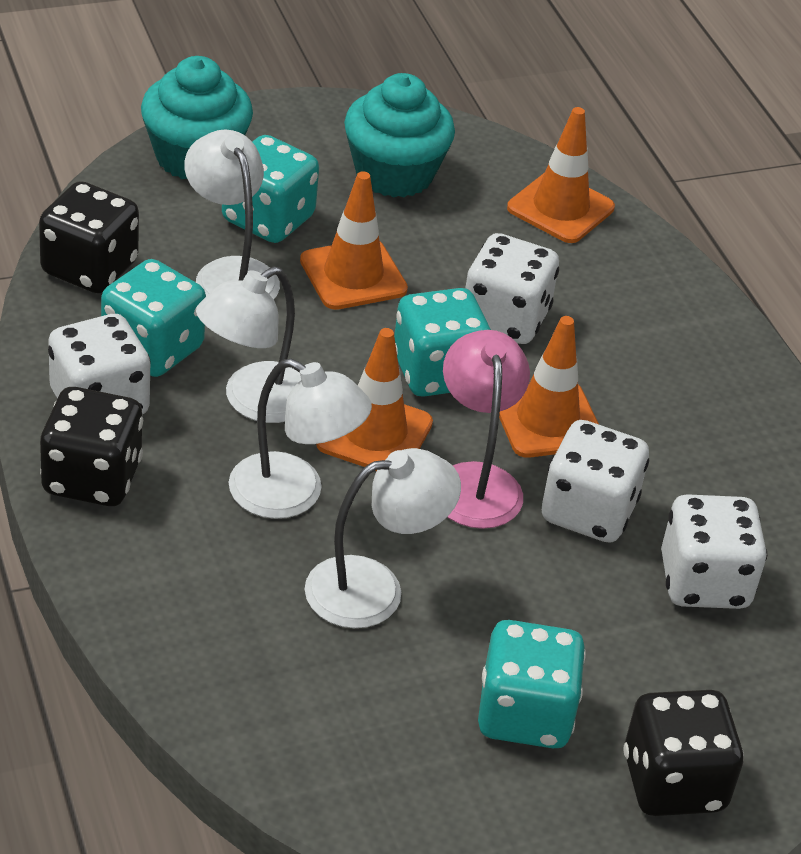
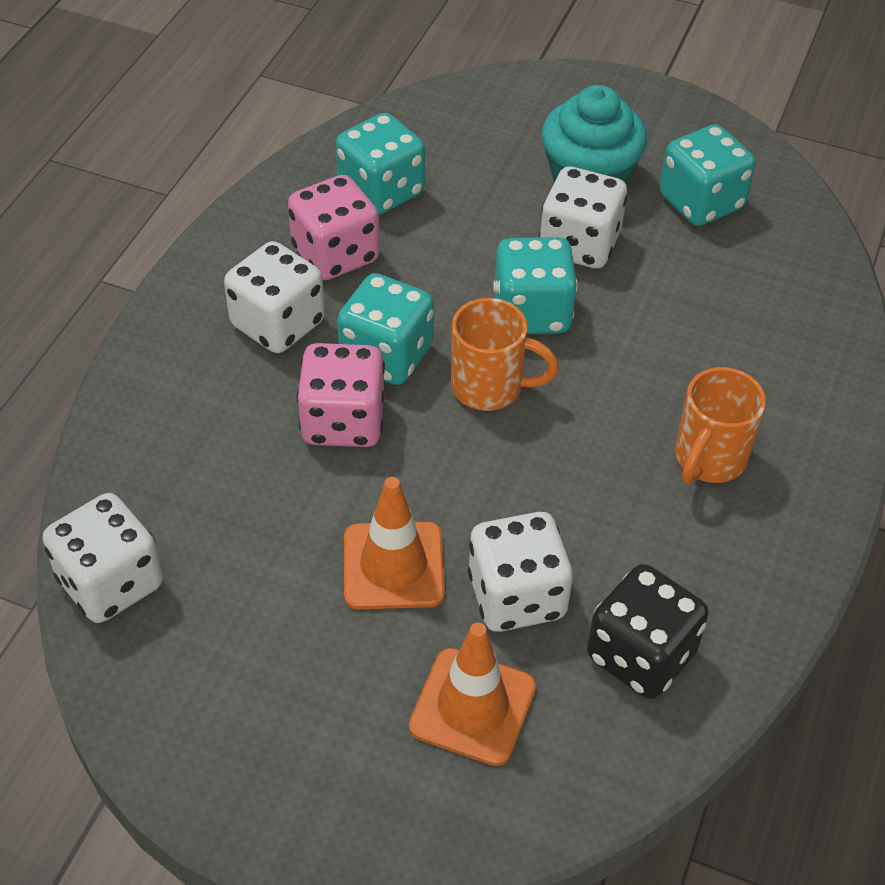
black dice: 3 -> 1
orange mug: 0 -> 2
orange traffic cone: 4 -> 2
pink dice: 0 -> 2
pink lamp: 1 -> 0
turquoise cupcake: 2 -> 1
white lamp: 4 -> 0

